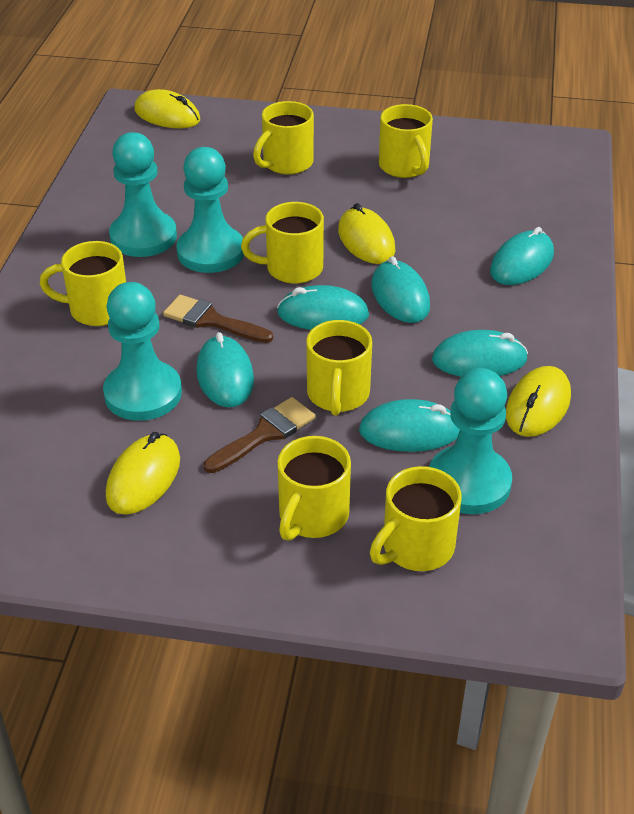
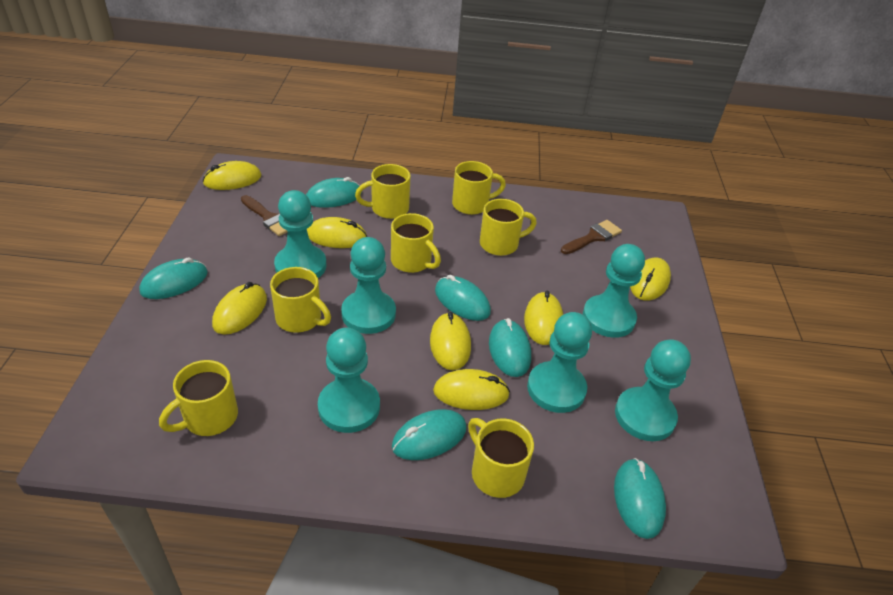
turquoise pawn: 4 -> 6
yellow mouse: 4 -> 7

